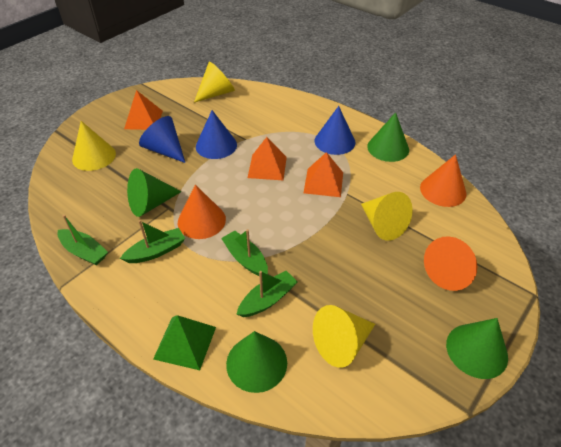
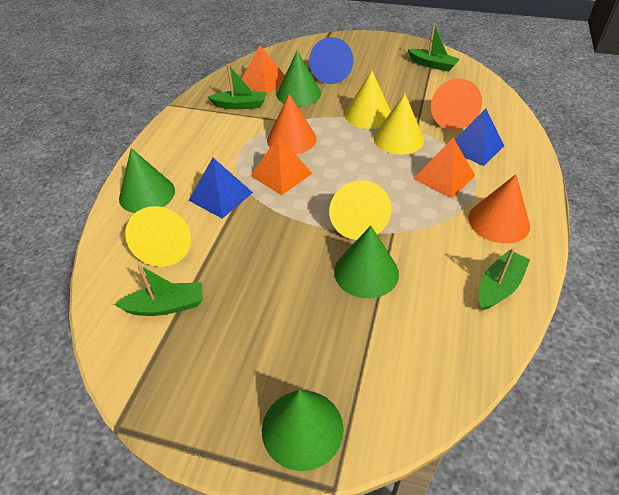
blue cone: 3 -> 1
blue pyramid: 0 -> 2
green pyramid: 1 -> 0

